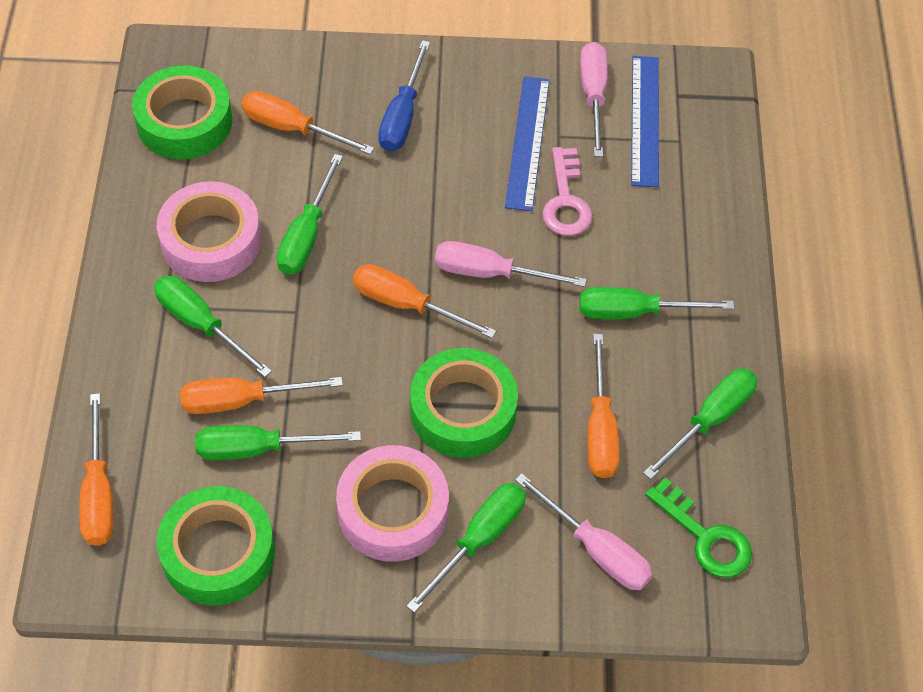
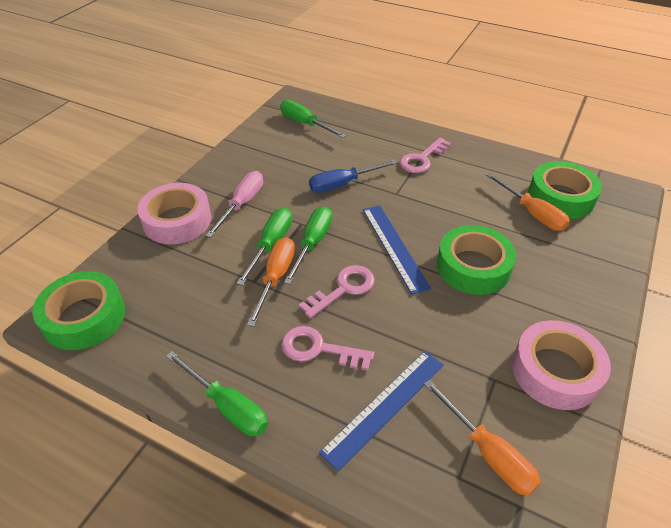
green key: 1 -> 0
green screwdriver: 6 -> 4
orange screwdriver: 5 -> 3
pink key: 1 -> 3
pink screwdriver: 3 -> 1

